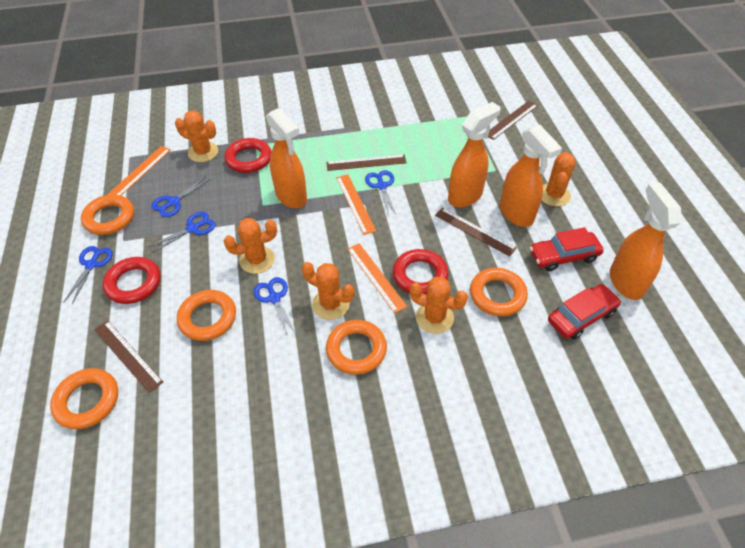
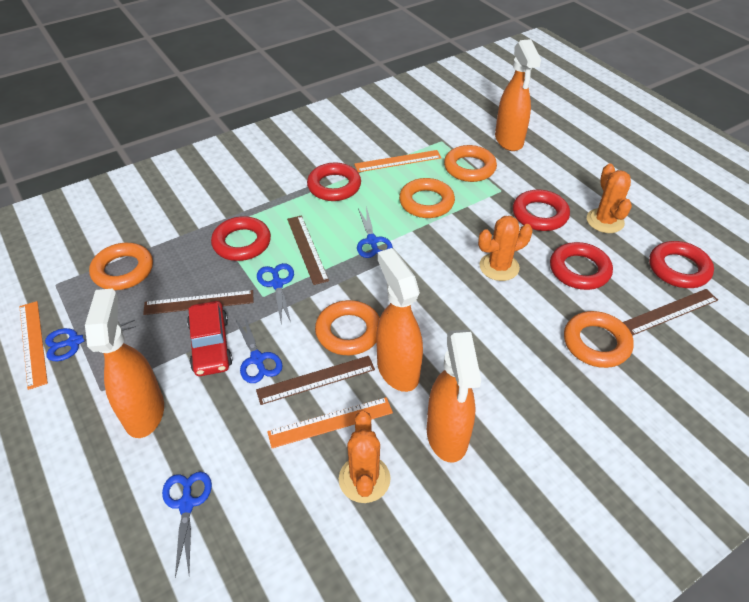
orange cactus: 5 -> 3
red car: 2 -> 1
red ring: 3 -> 5

